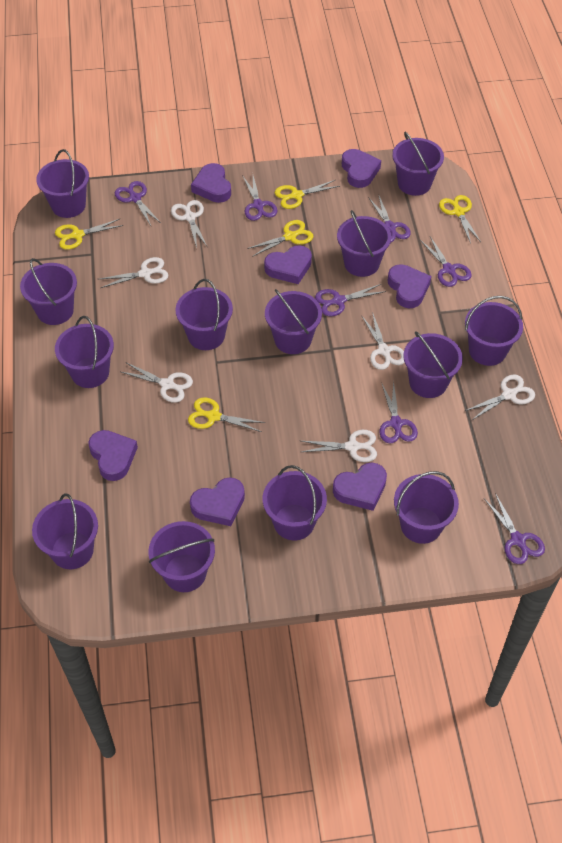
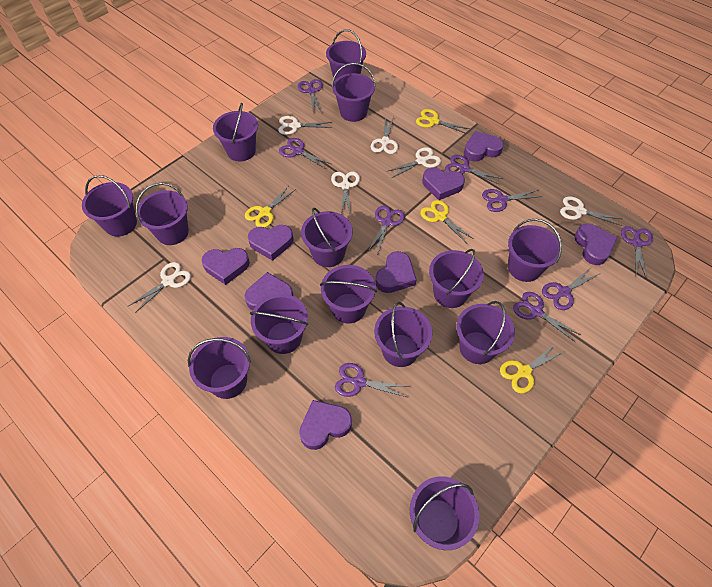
purple bucket: 13 -> 14
purple heart: 7 -> 8
purple scissors: 7 -> 9
yellow scissors: 5 -> 4

